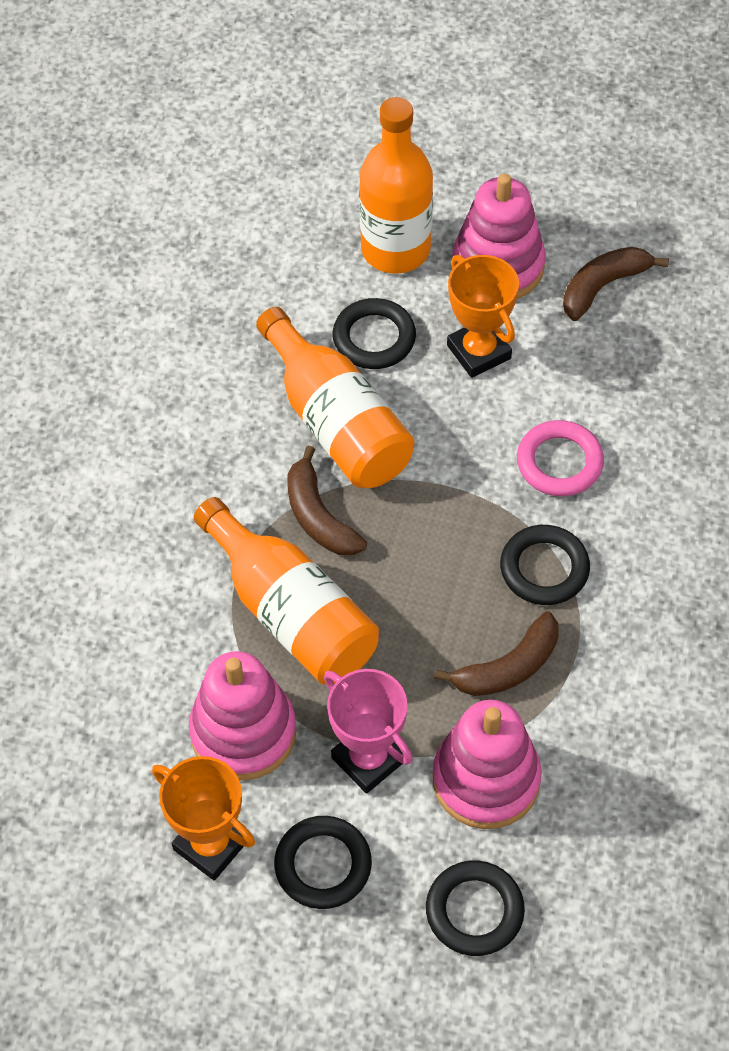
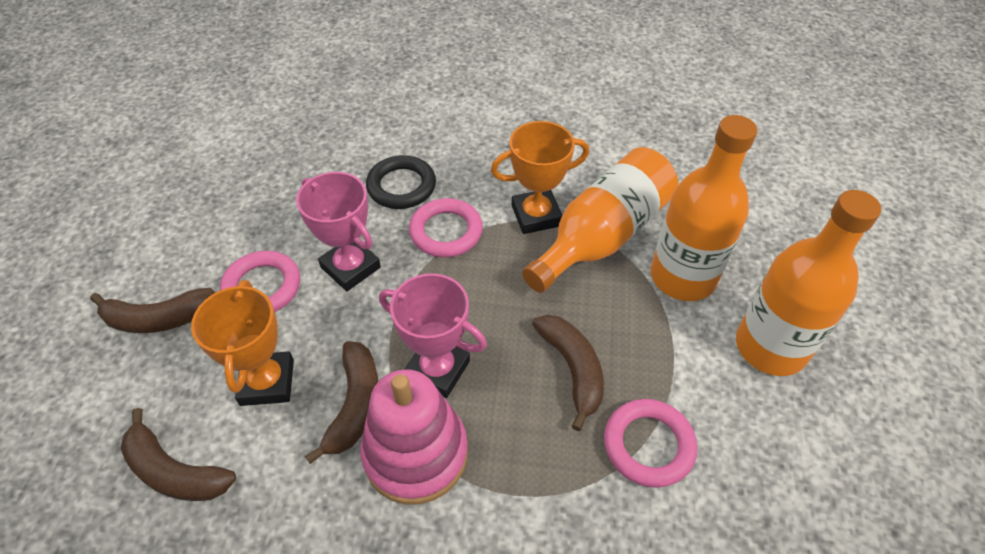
black ring: 4 -> 1
brown banana: 3 -> 4
pink ring: 1 -> 3
pink stacking toy: 3 -> 1
pink trophy: 1 -> 2

